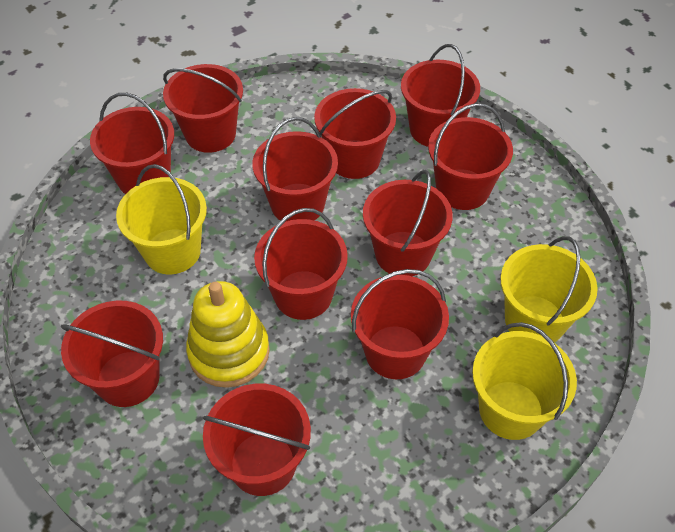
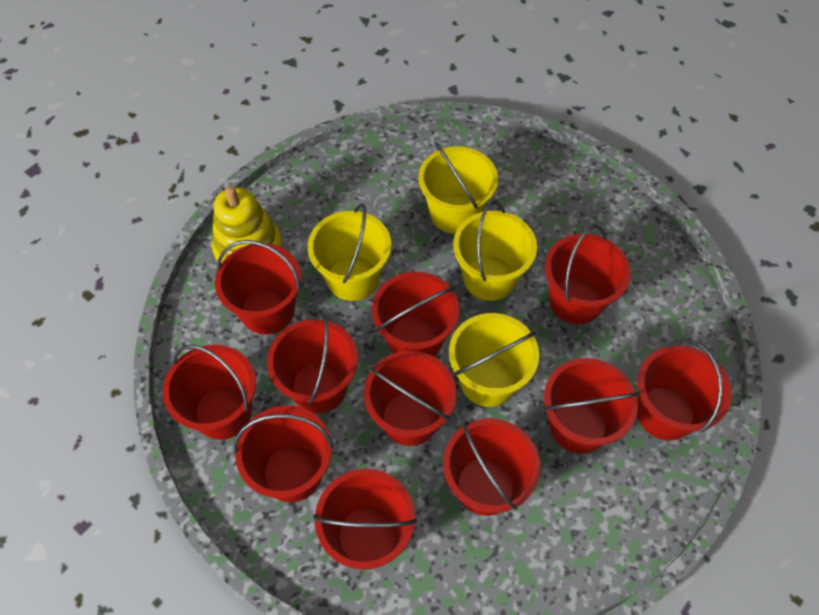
yellow bucket: 3 -> 4

